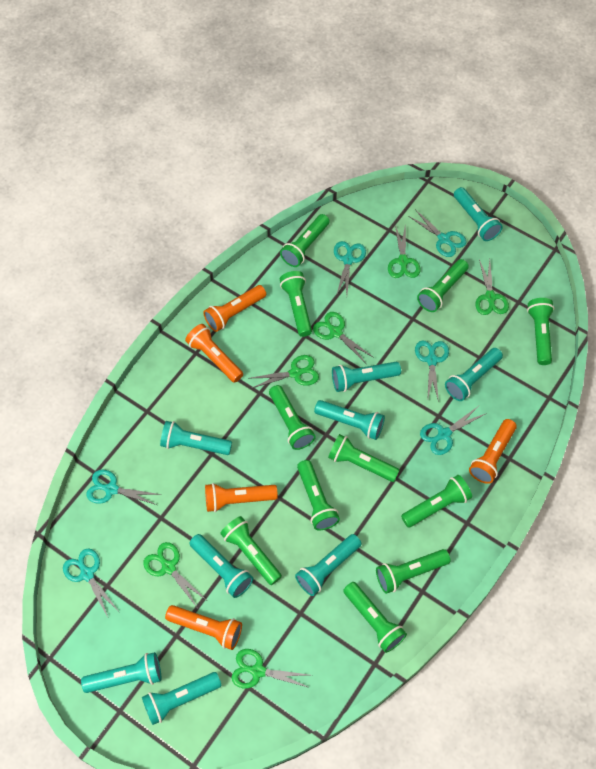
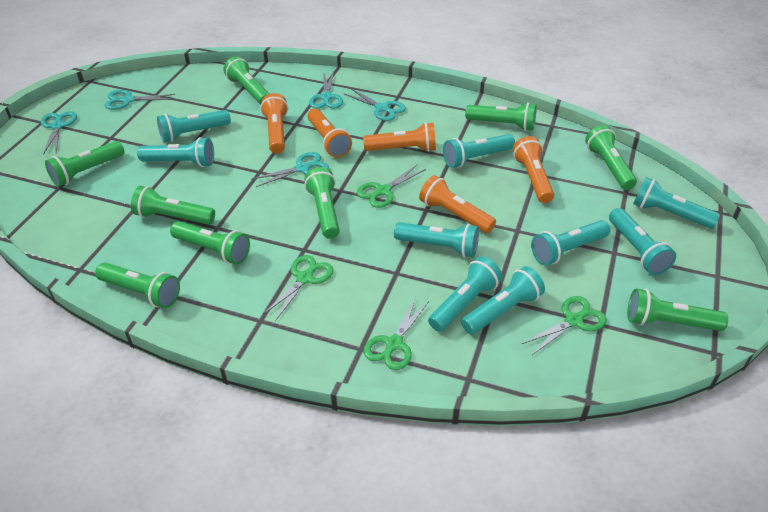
green flashlight: 11 -> 9
green scissors: 6 -> 4
turquoise scissors: 6 -> 5

